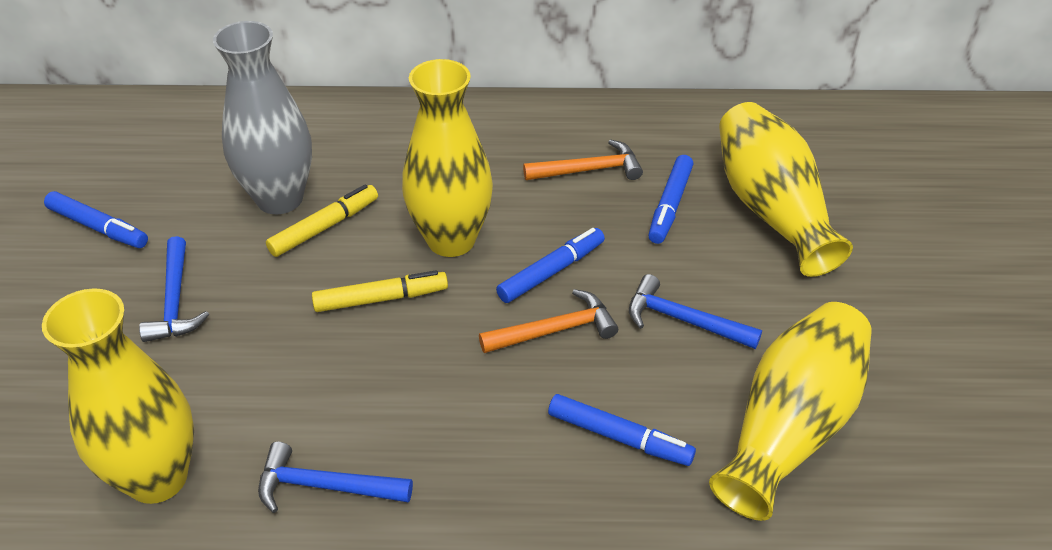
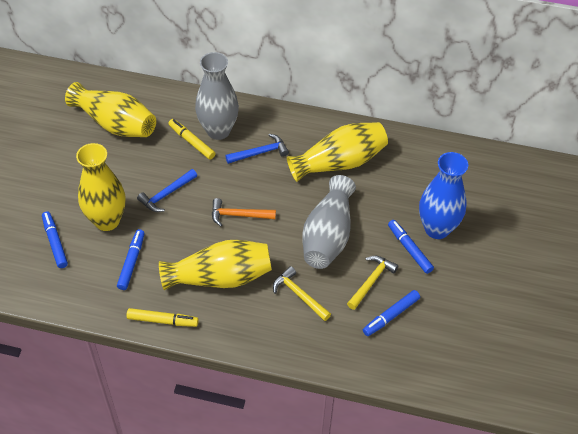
blue hammer: 3 -> 2
blue vase: 0 -> 1
grey vase: 1 -> 2
orange hammer: 2 -> 1
yellow hammer: 0 -> 2

